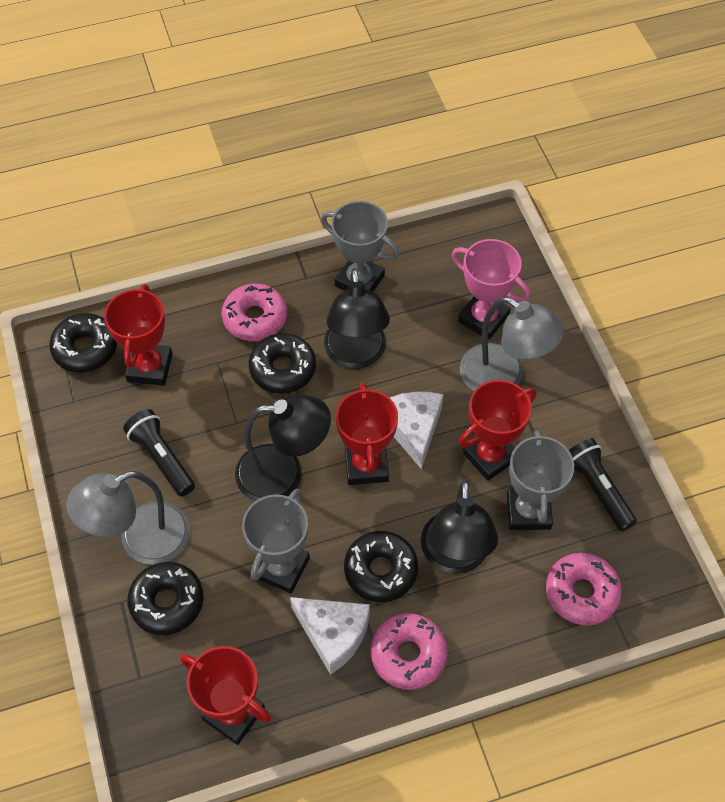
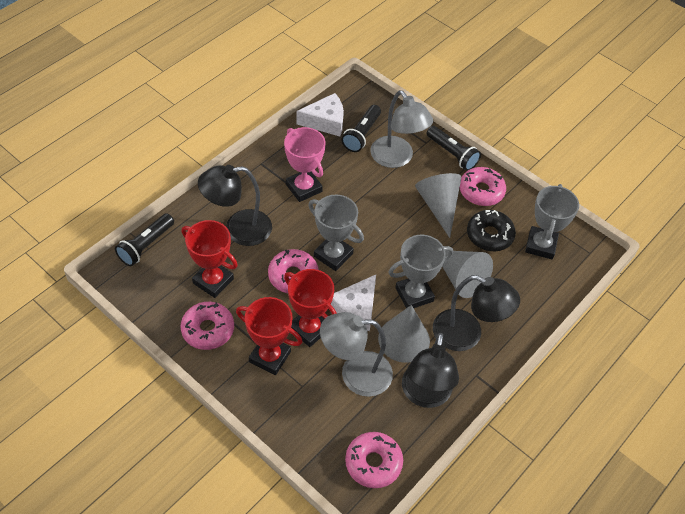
black donut: 4 -> 1
black flashlight: 2 -> 3
grey cone: 0 -> 3
pink donut: 3 -> 4
red trophy: 4 -> 3

